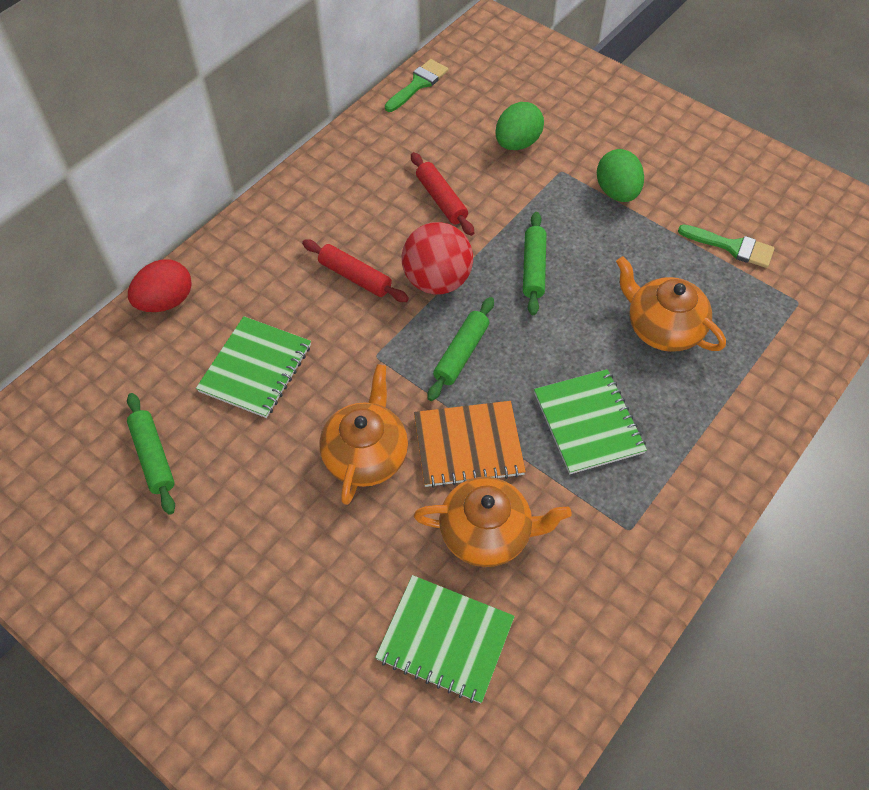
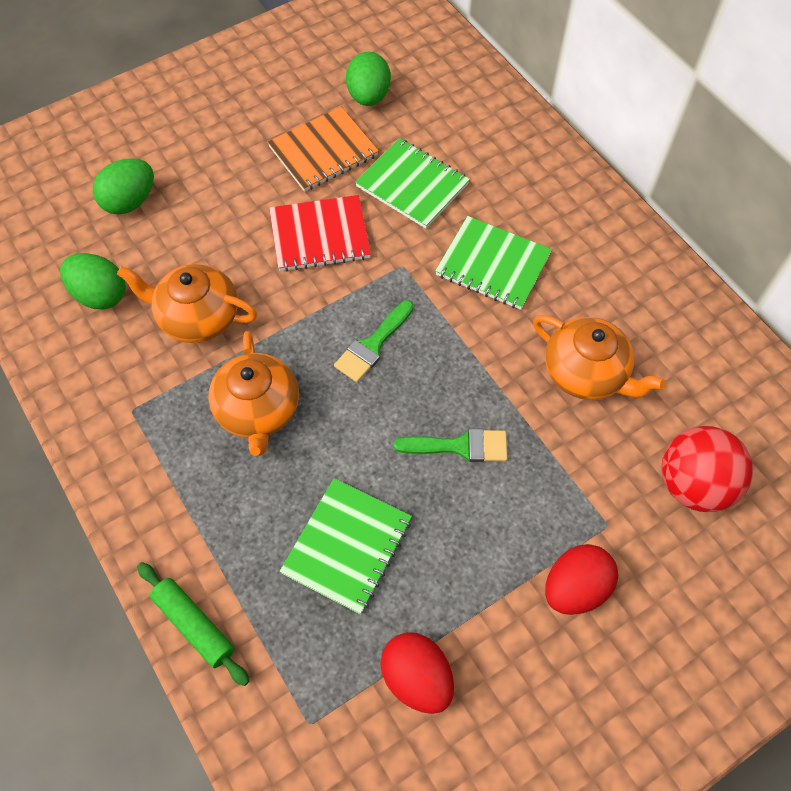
green egg: 2 -> 3
green rolling pin: 3 -> 1
red egg: 1 -> 2
red notebook: 0 -> 1
red rolling pin: 2 -> 0

